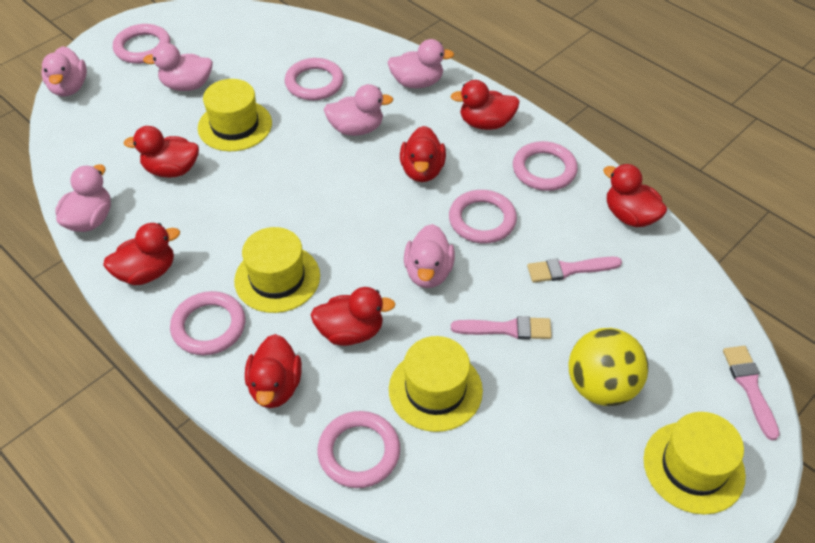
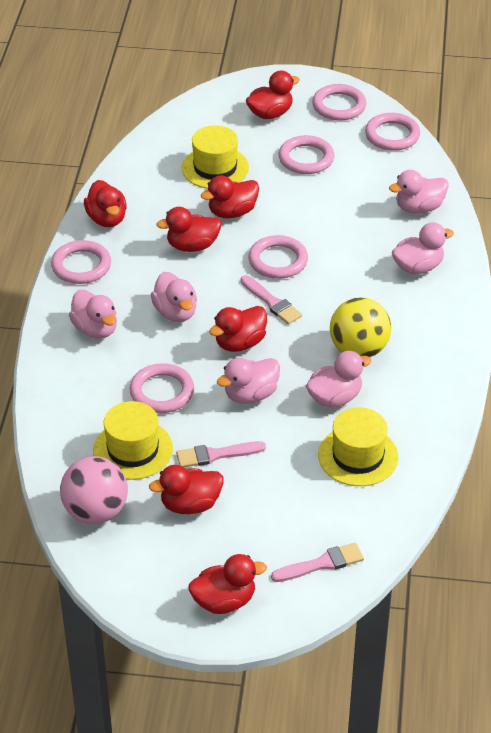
pink ball: 0 -> 1
yellow hat: 4 -> 3

